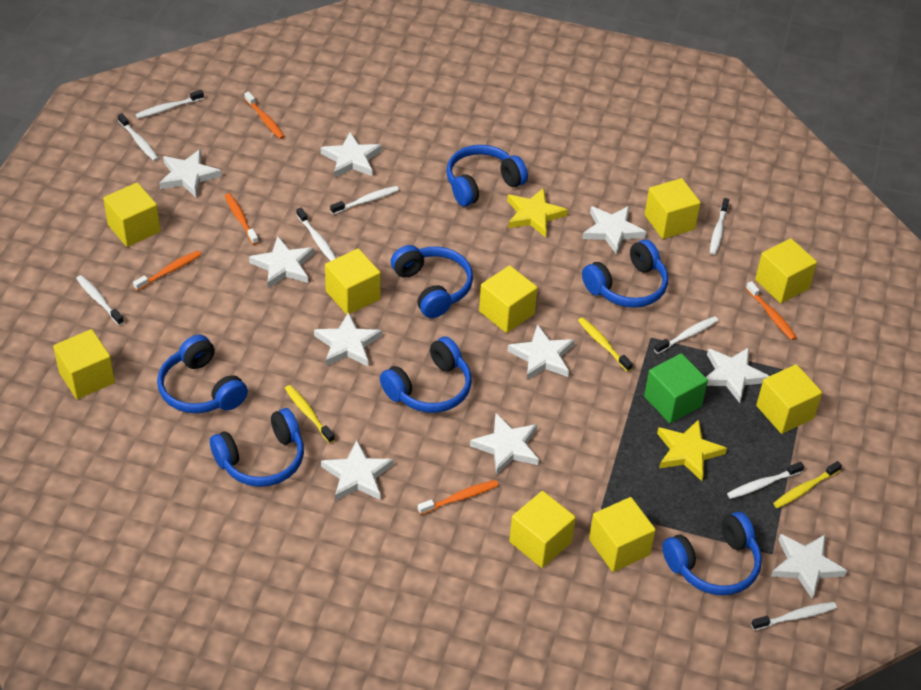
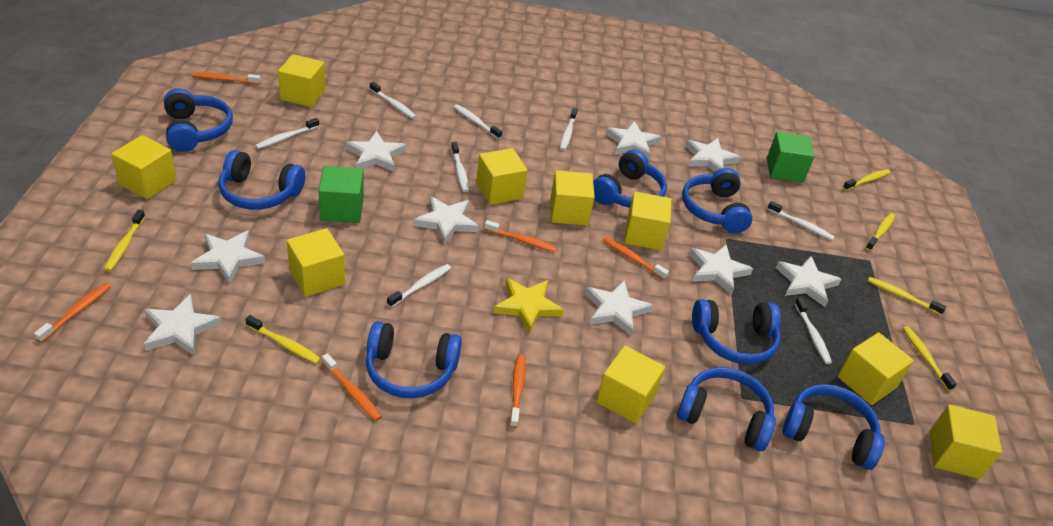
blue headphones: 7 -> 8
green cube: 1 -> 2
orange toothbrush: 5 -> 6
white star: 10 -> 9
white toothbrush: 9 -> 8
yellow star: 2 -> 1
yellow toothbrush: 3 -> 6

